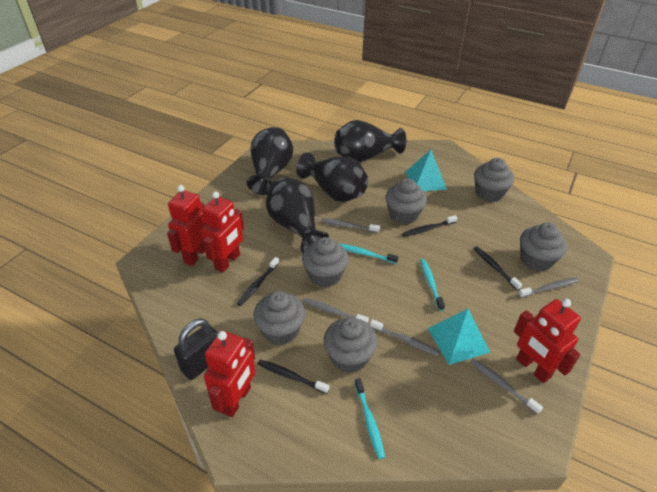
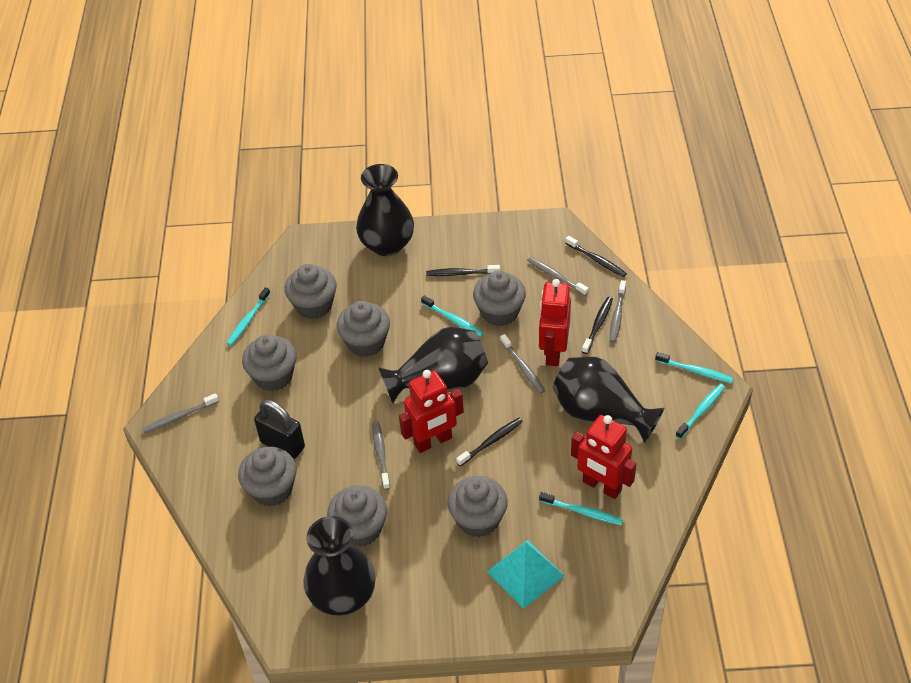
grey cupcake: 6 -> 7
red robot: 4 -> 3
turquoise pyramid: 2 -> 1
turquoise toothbrush: 3 -> 5

